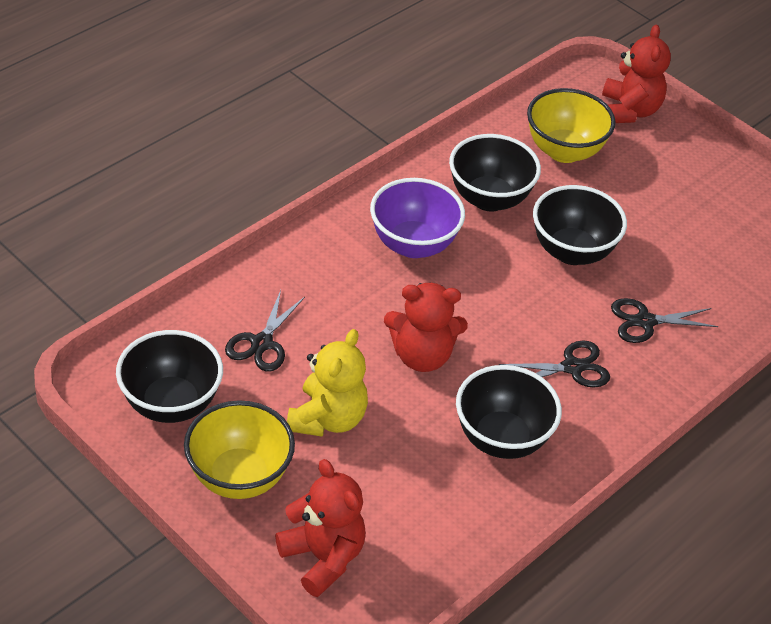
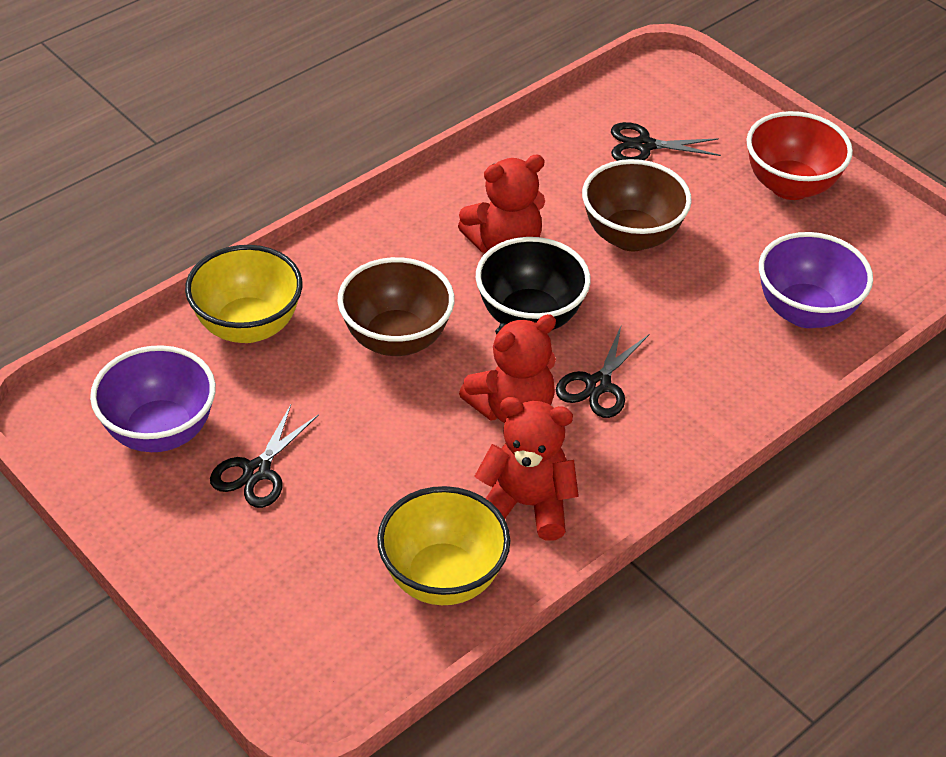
black bowl: 4 -> 1
brown bowl: 0 -> 2
purple bowl: 1 -> 2
red bowl: 0 -> 1
yellow teddy bear: 1 -> 0

